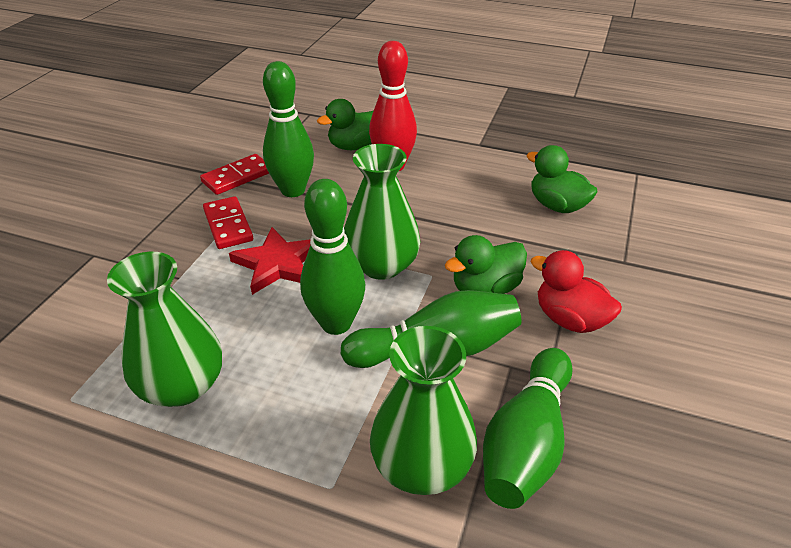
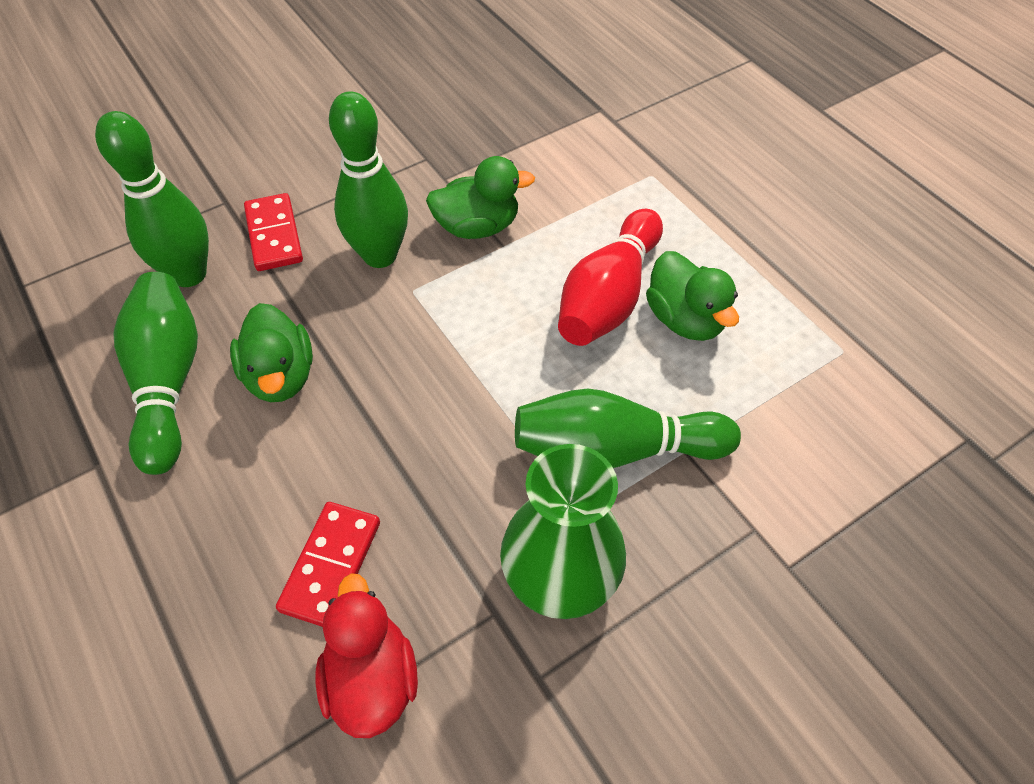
green vase: 3 -> 1
red star: 1 -> 0

